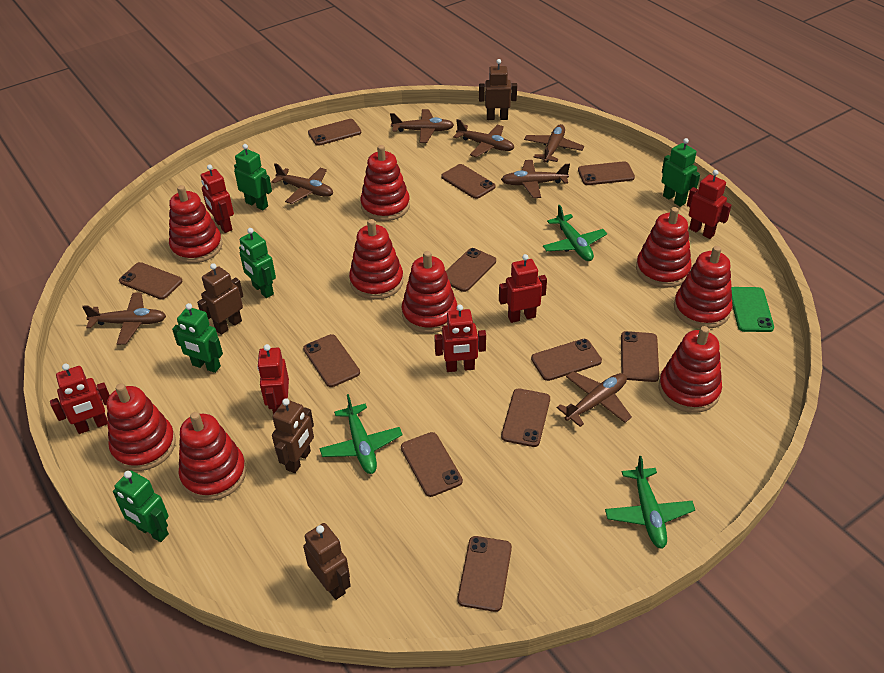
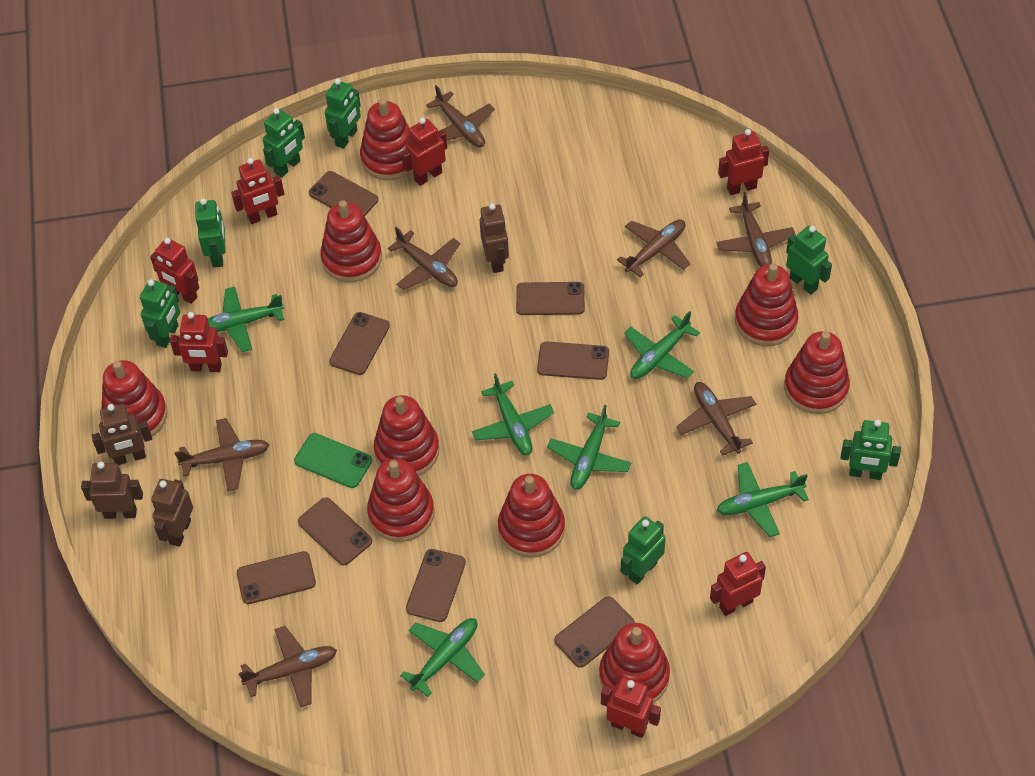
brown phone: 11 -> 8
green plane: 3 -> 6
green robot: 5 -> 7
red robot: 6 -> 7

